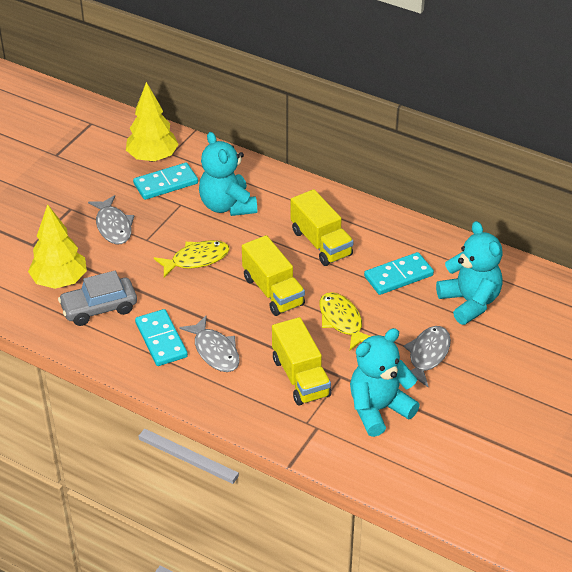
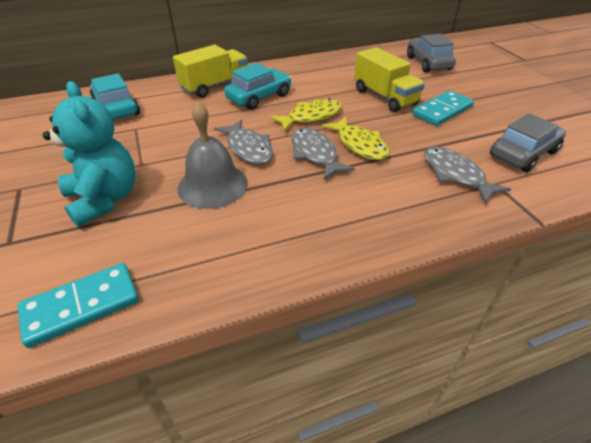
grey bell: 0 -> 1
grey car: 1 -> 2
turquoise car: 0 -> 2
turquoise domino: 3 -> 2
turquoise teddy bear: 3 -> 1
yellow tree: 2 -> 0
yellow truck: 3 -> 2

